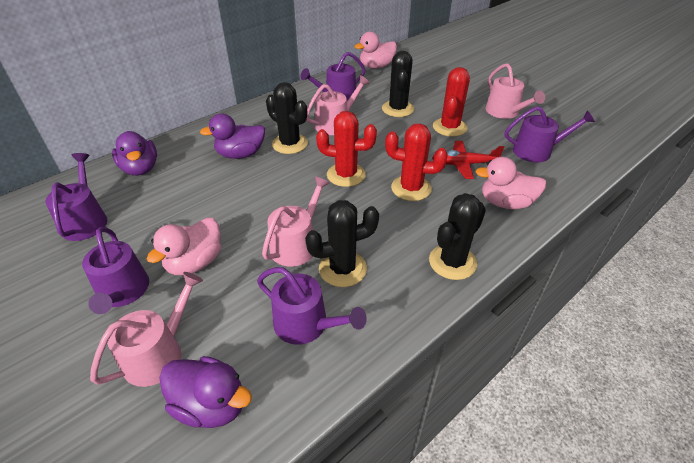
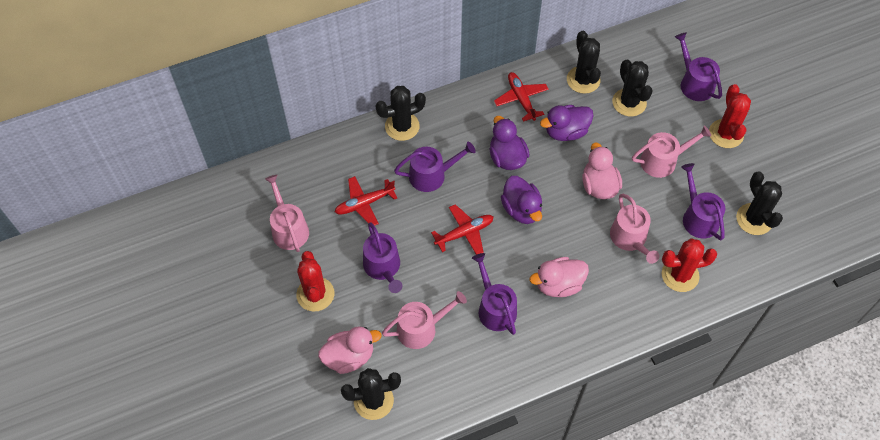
black cactus: 4 -> 5
red plane: 1 -> 3

